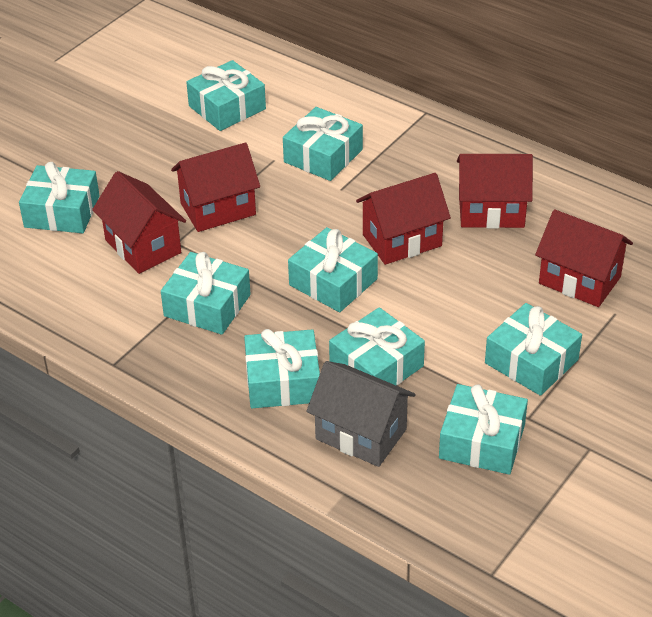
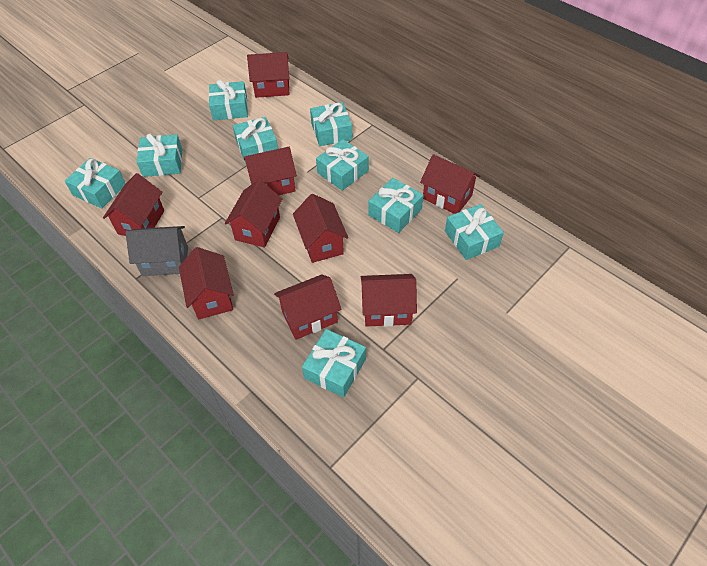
red house: 5 -> 9

